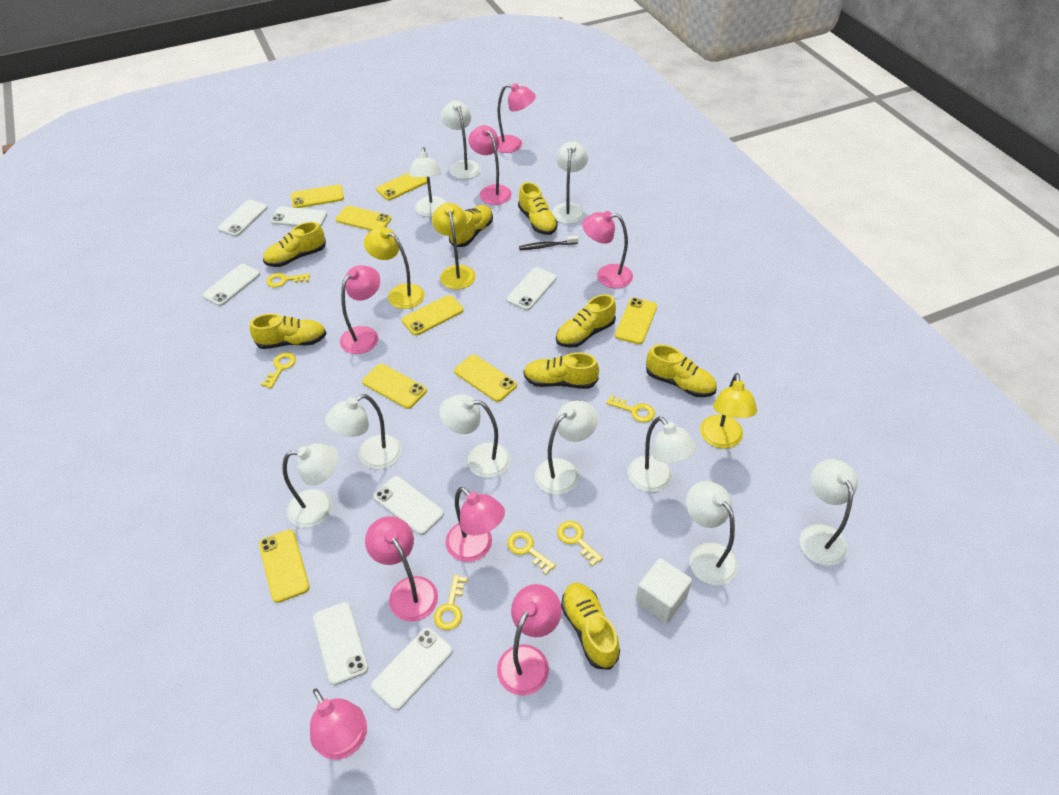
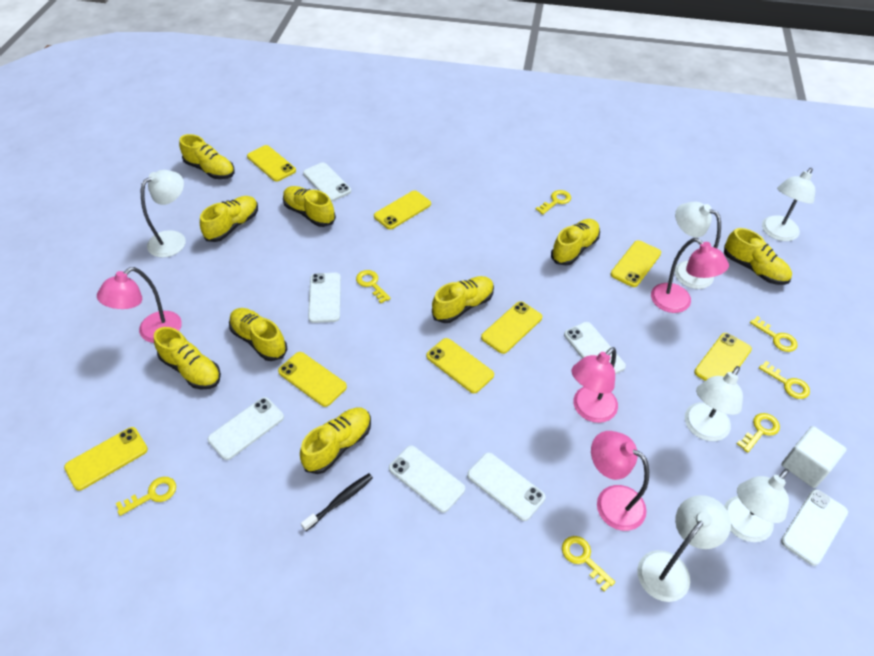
pink lamp: 8 -> 4
white lamp: 10 -> 6
yellow key: 6 -> 7
yellow lamp: 3 -> 0
yellow shoe: 8 -> 9

